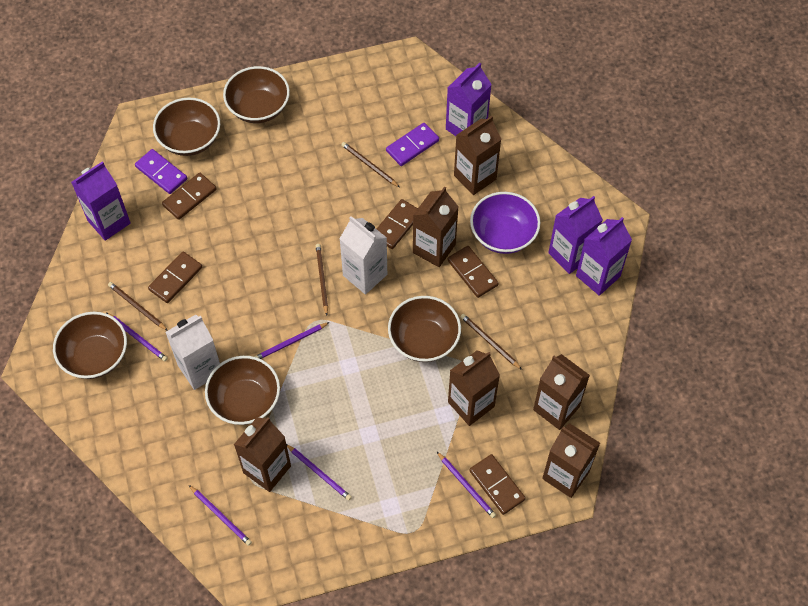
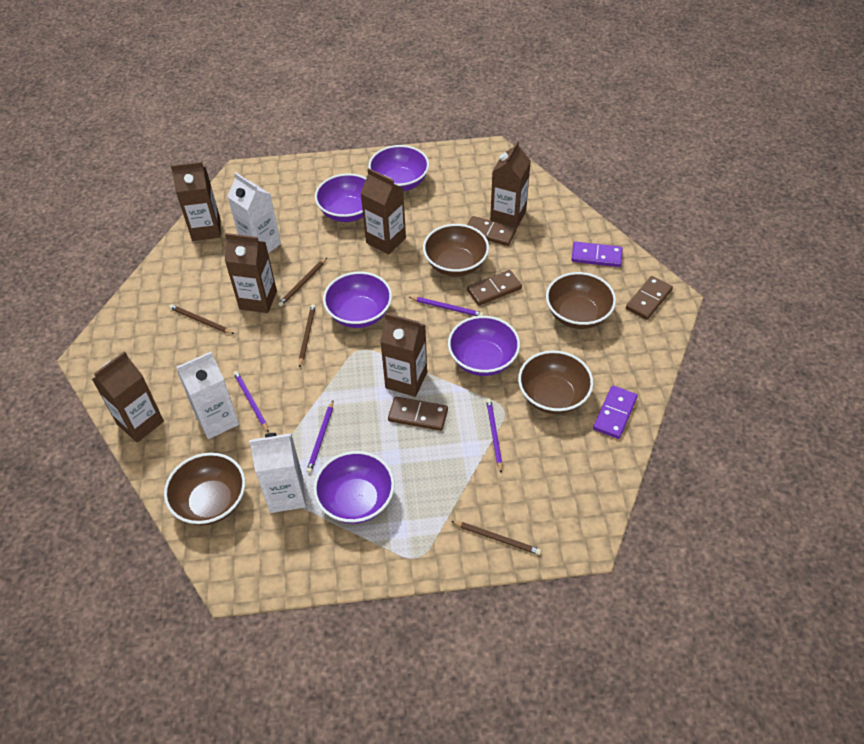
brown bowl: 5 -> 4
brown domino: 5 -> 4
purple bowl: 1 -> 5
purple carton: 4 -> 0
purple pencil: 5 -> 4
white carton: 2 -> 3

